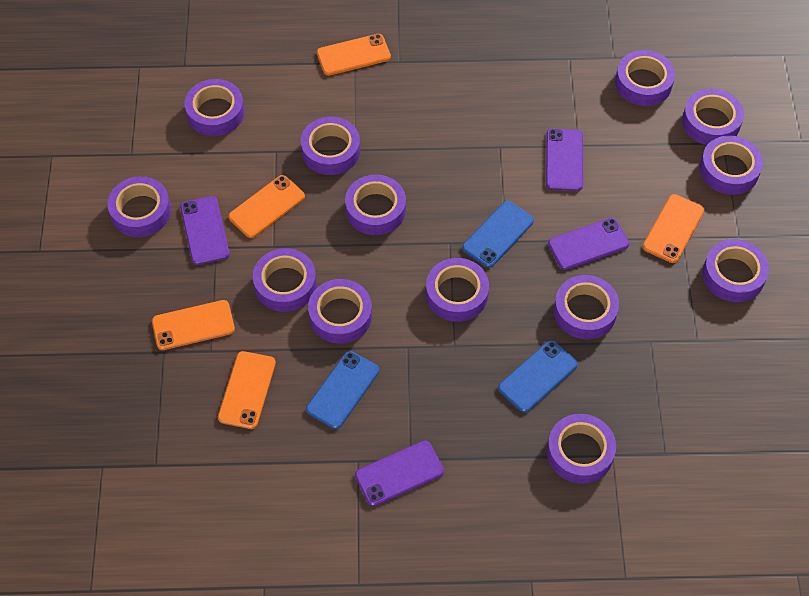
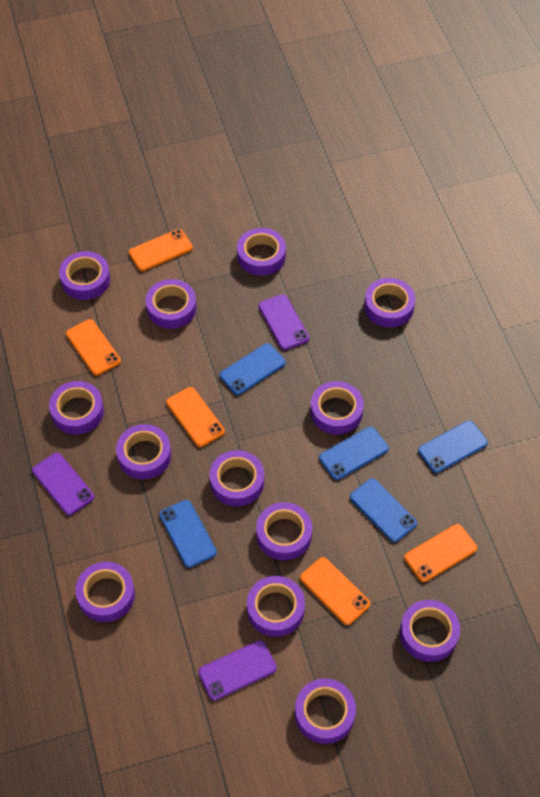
blue phone: 3 -> 5
purple phone: 4 -> 3

